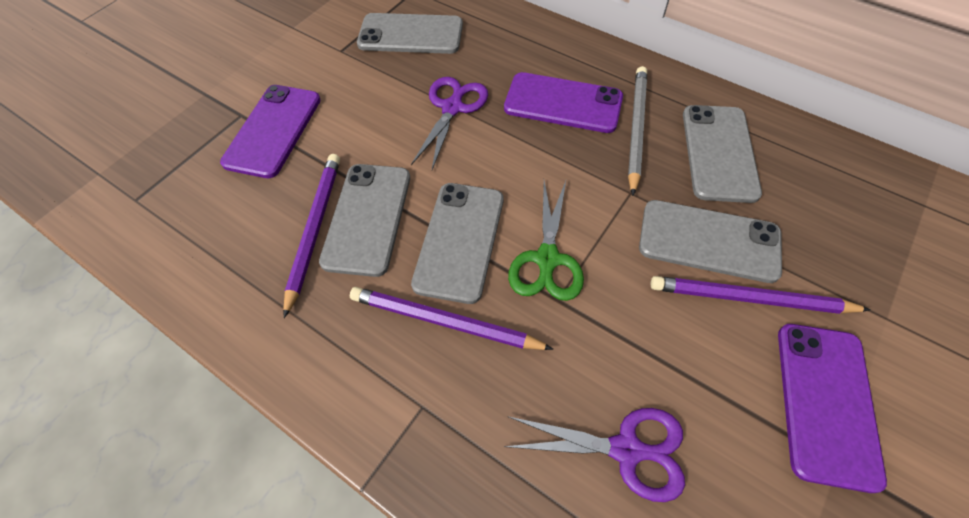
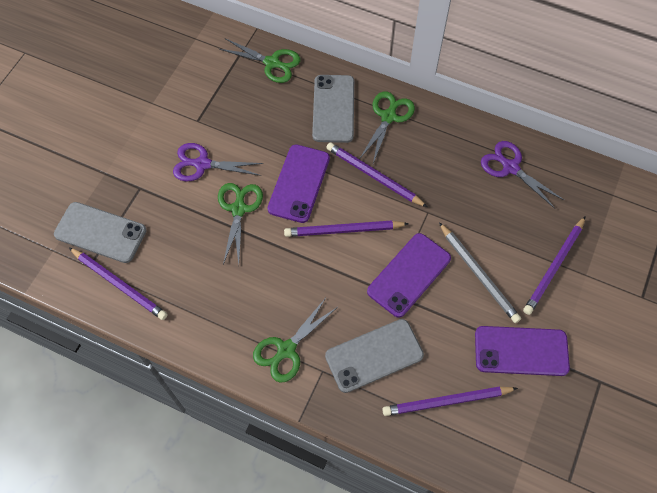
green scissors: 1 -> 4
grey phone: 5 -> 3
purple pencil: 3 -> 5

